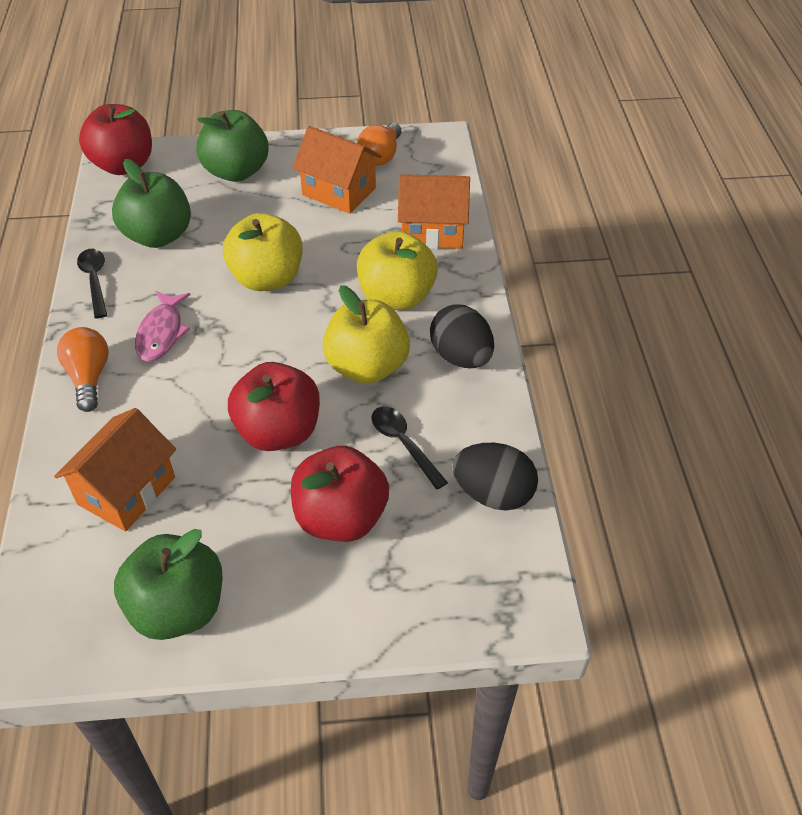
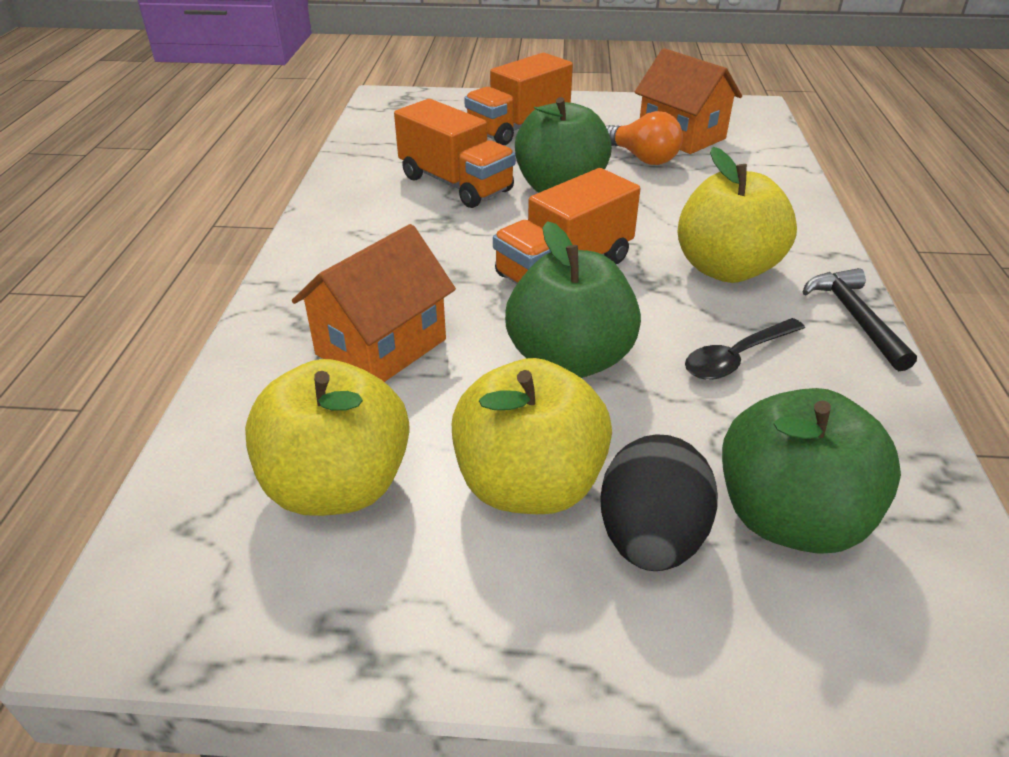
black egg: 2 -> 1
black hammer: 0 -> 1
black spoon: 2 -> 1
orange house: 3 -> 2
orange light bulb: 2 -> 1
orange truck: 0 -> 3
pink fish: 1 -> 0
red apple: 3 -> 0

